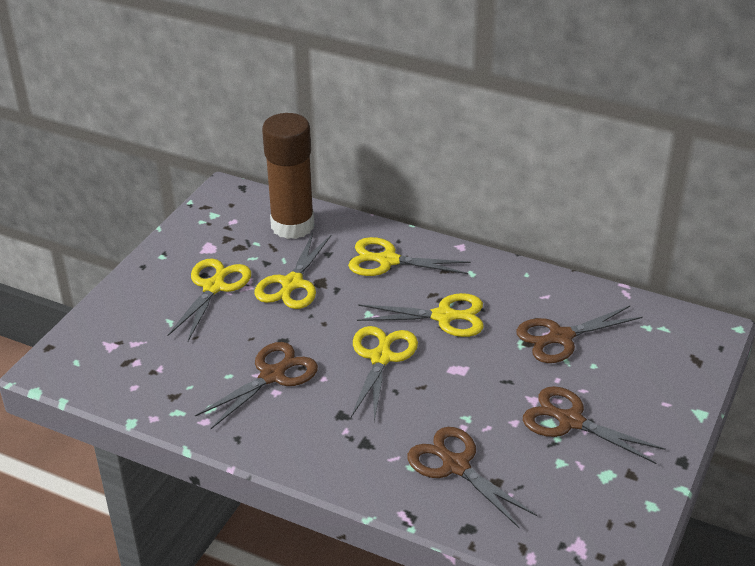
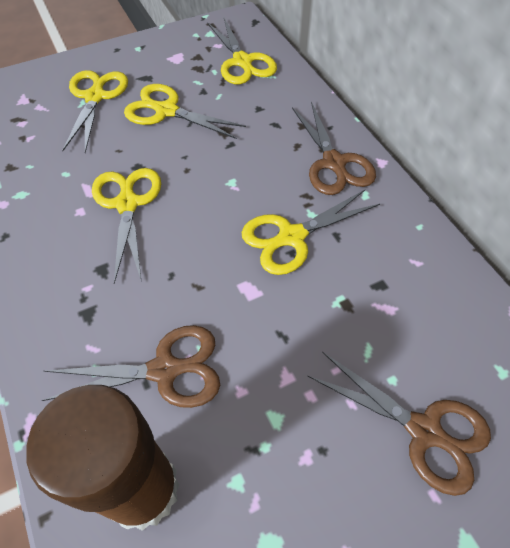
brown scissors: 4 -> 3

